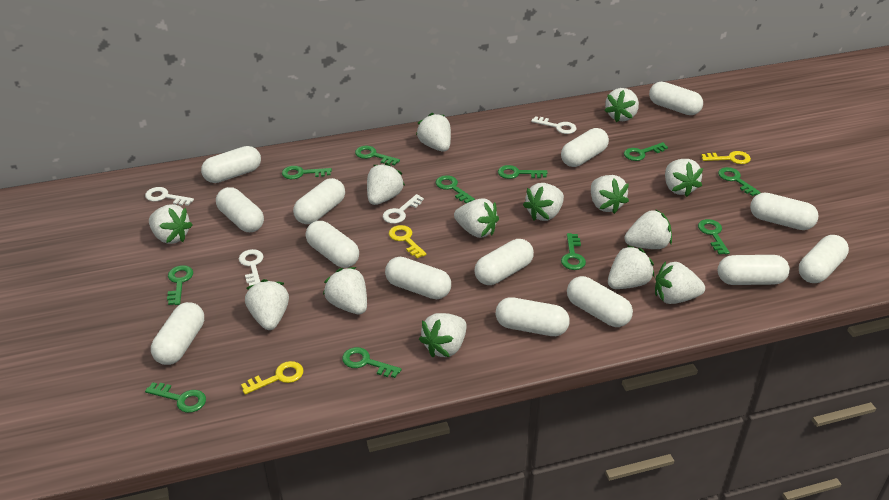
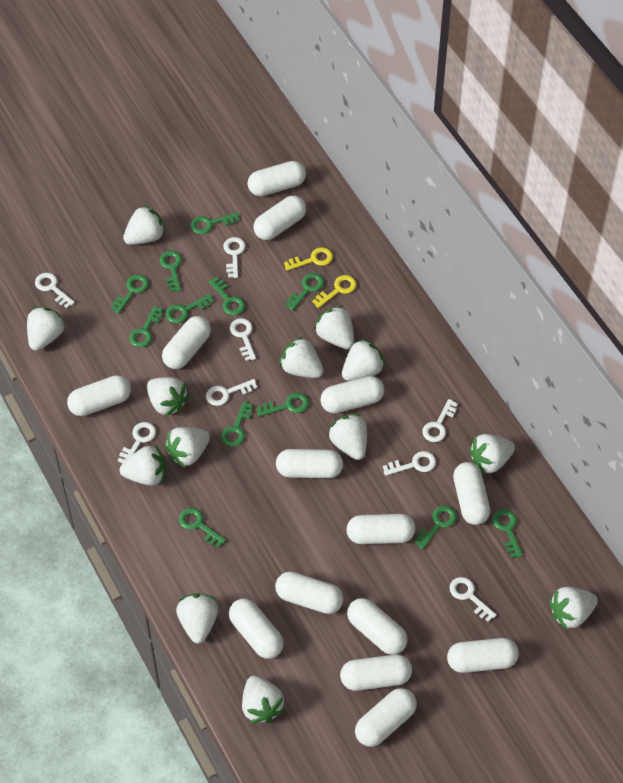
green key: 11 -> 12
white key: 4 -> 8
white strawberry: 14 -> 13
yellow key: 3 -> 2

